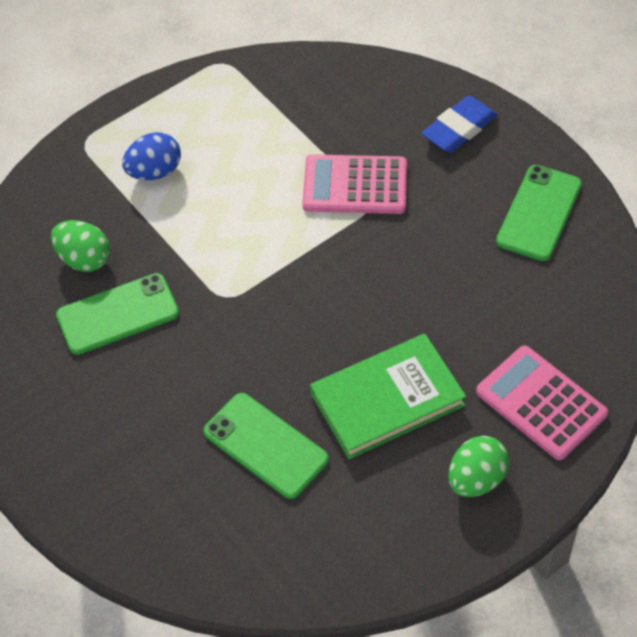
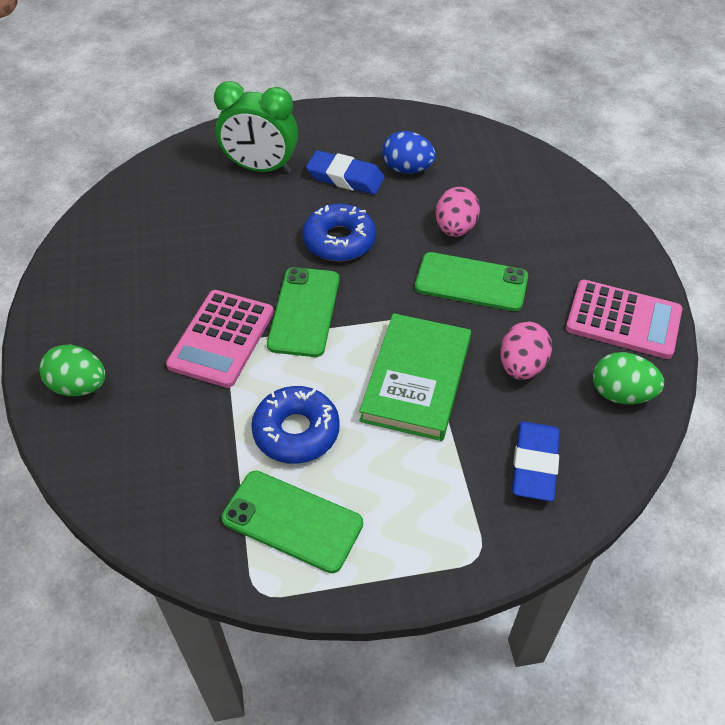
blue donut: 0 -> 2
blue eraser: 1 -> 2
green clock: 0 -> 1
pink egg: 0 -> 2

